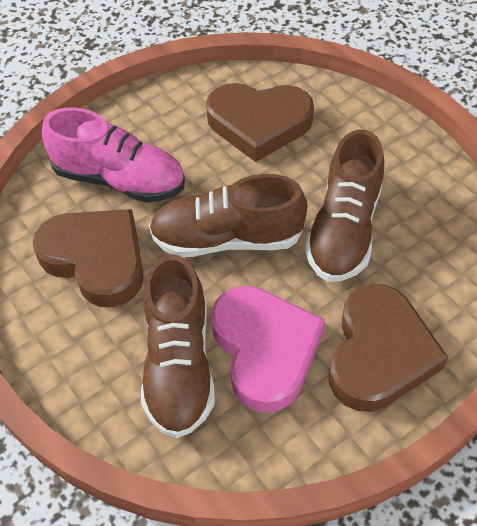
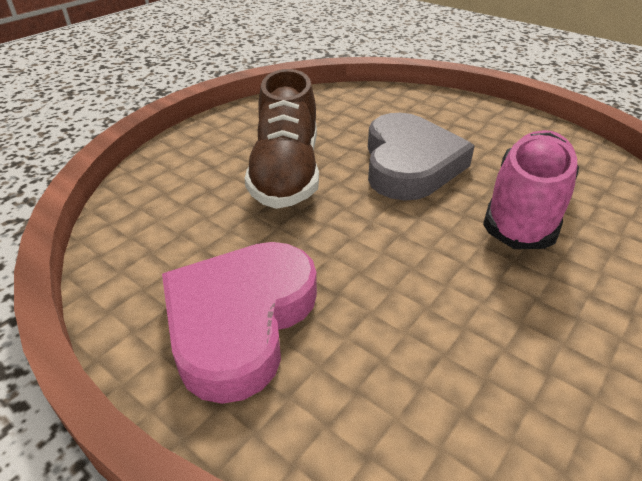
brown heart: 3 -> 0
brown shoe: 3 -> 1
grey heart: 0 -> 1

